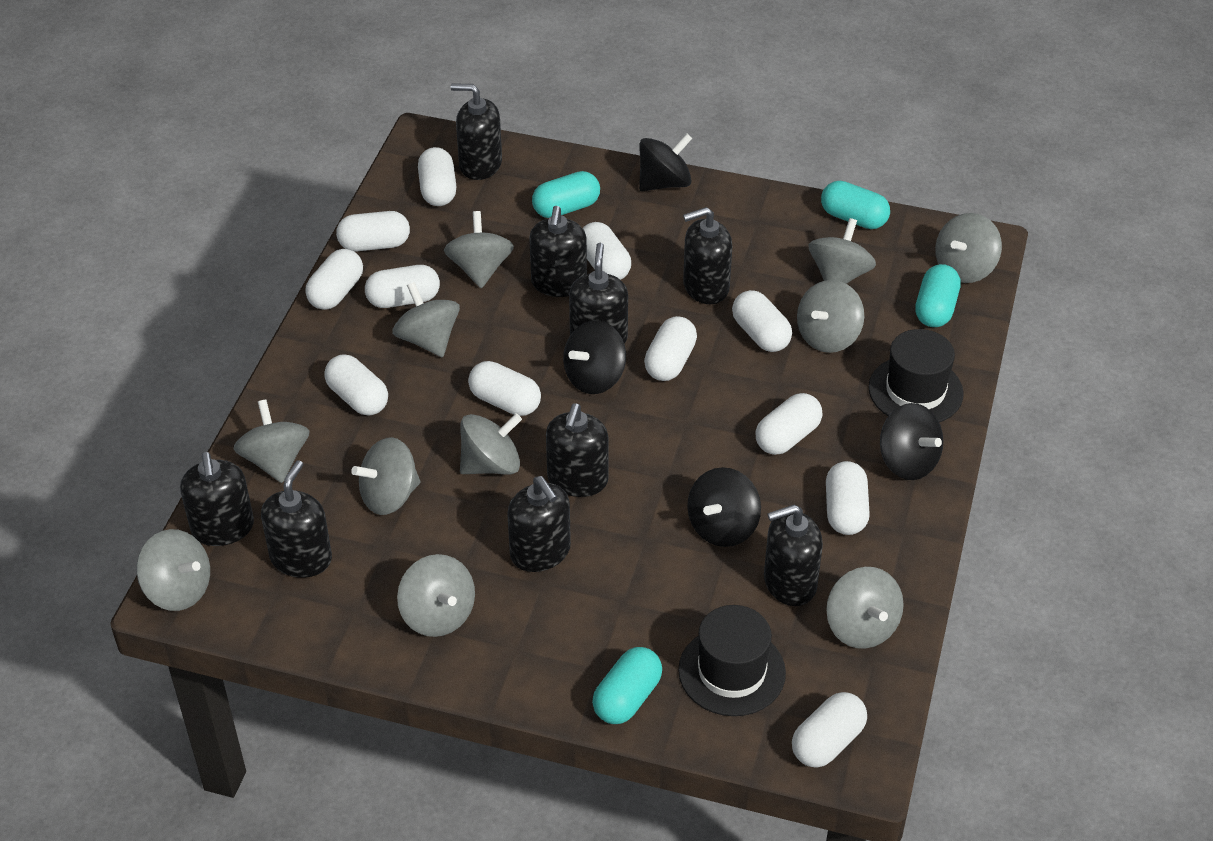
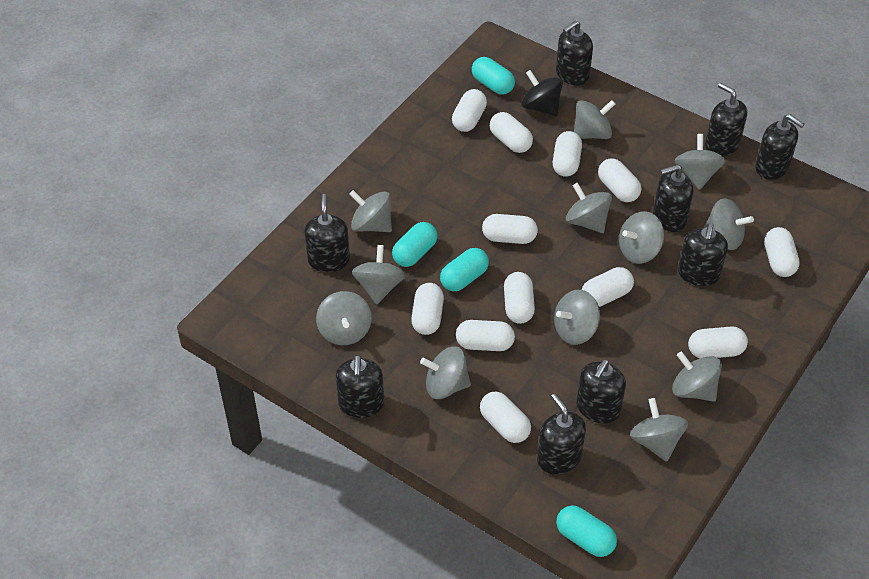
black hat: 2 -> 0
black spinning top: 4 -> 1
grey spinning top: 11 -> 12

